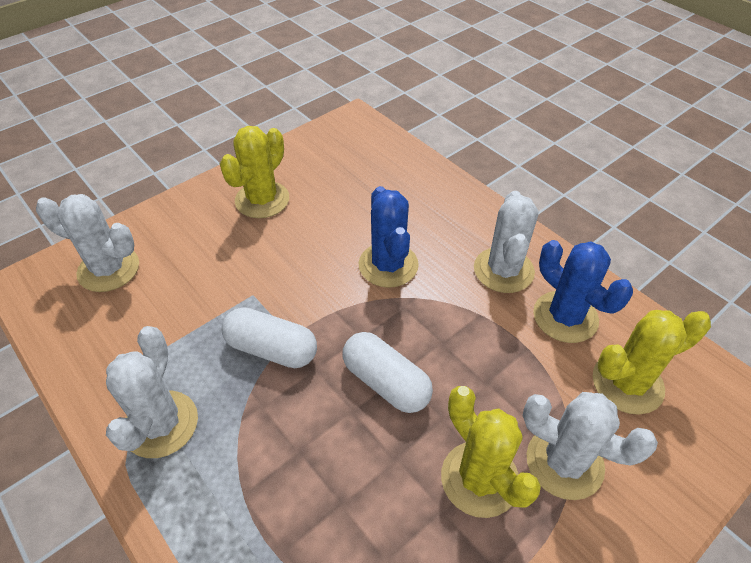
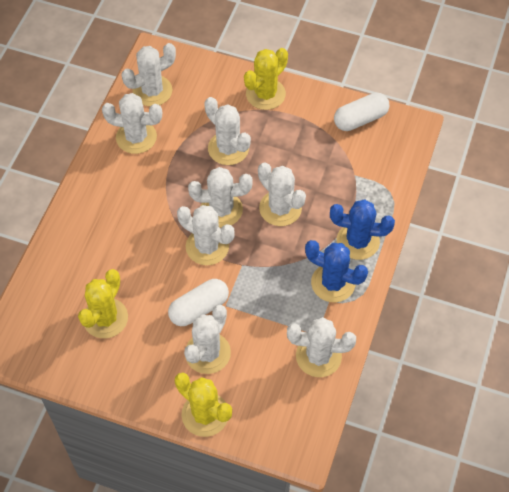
white cactus: 4 -> 8

